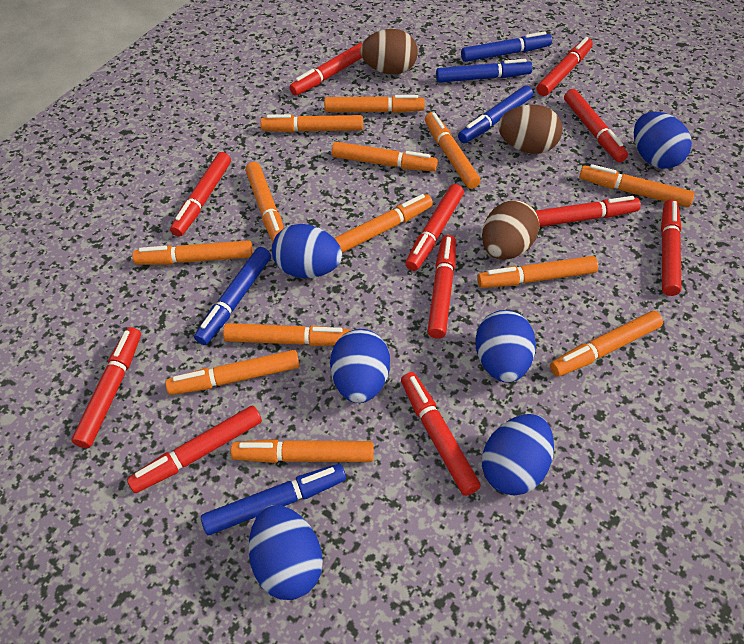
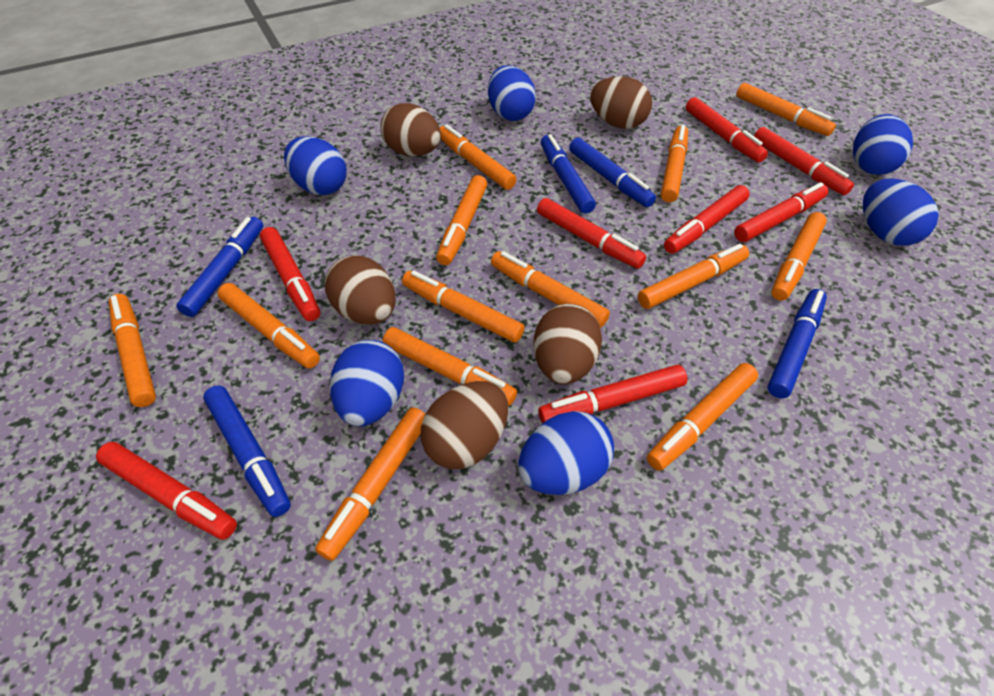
brown egg: 3 -> 5
red marker: 11 -> 8

